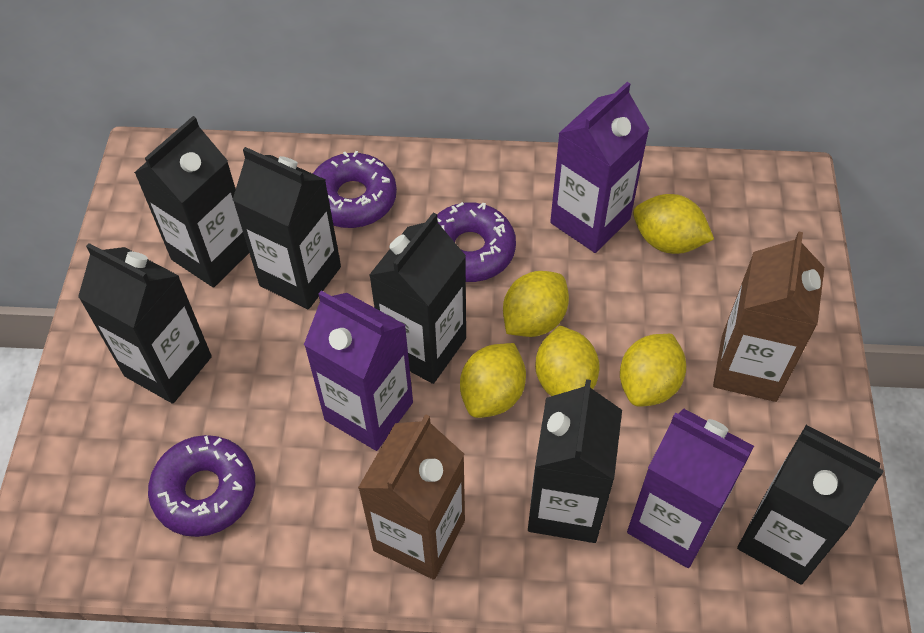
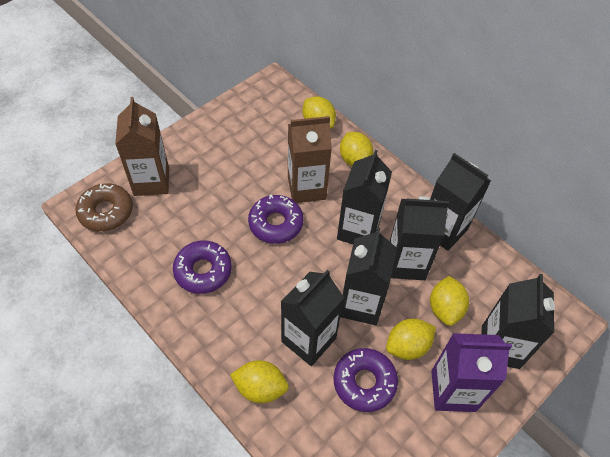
brown donut: 0 -> 1
purple carton: 3 -> 1

